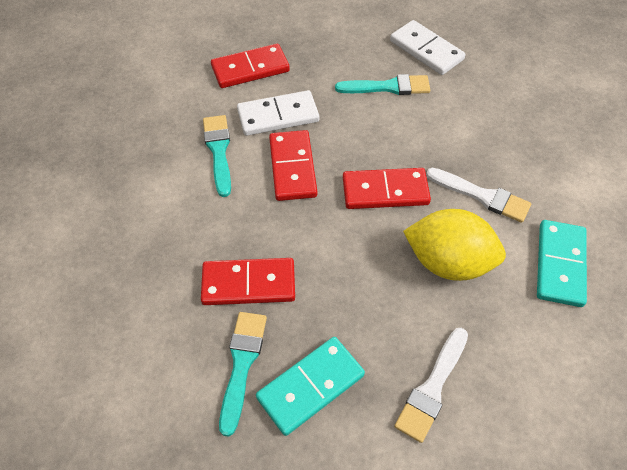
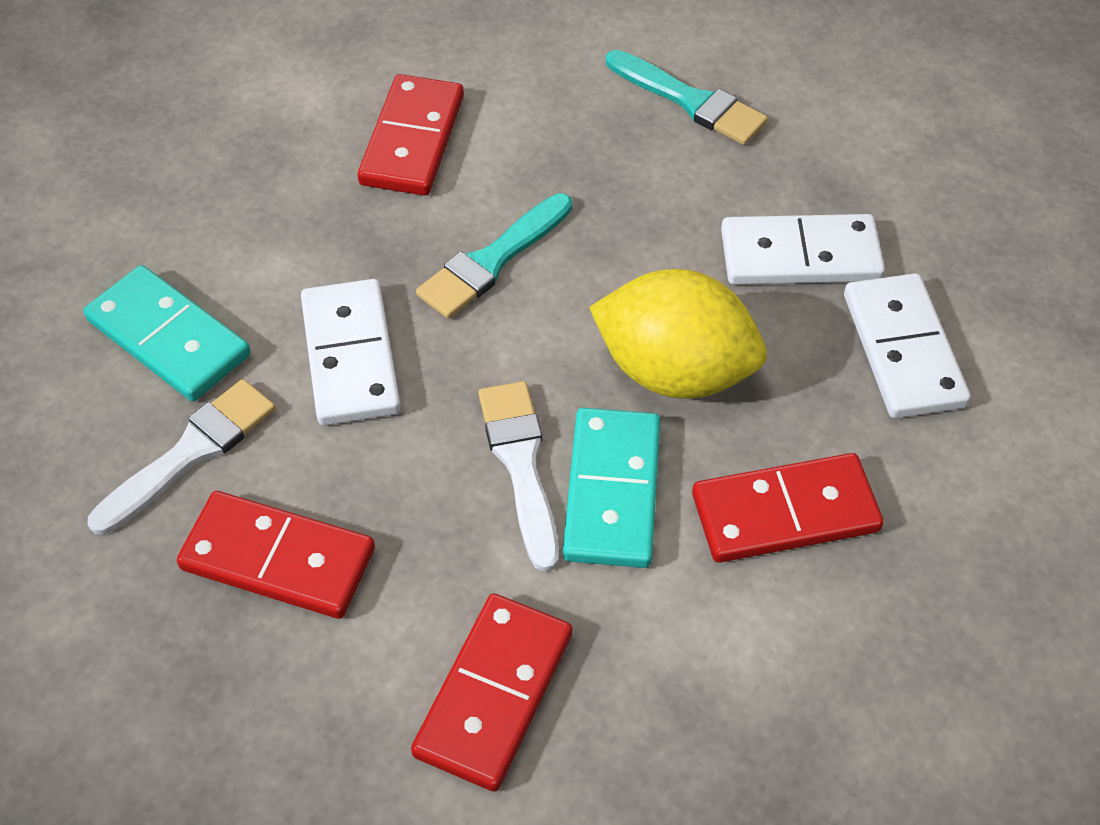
turquoise brush: 3 -> 2
white domino: 2 -> 3

